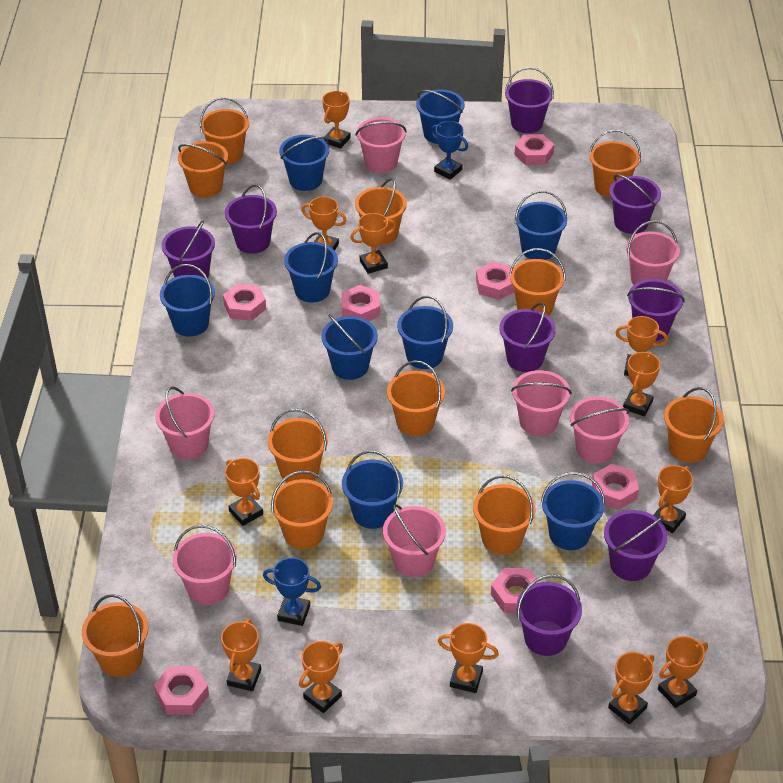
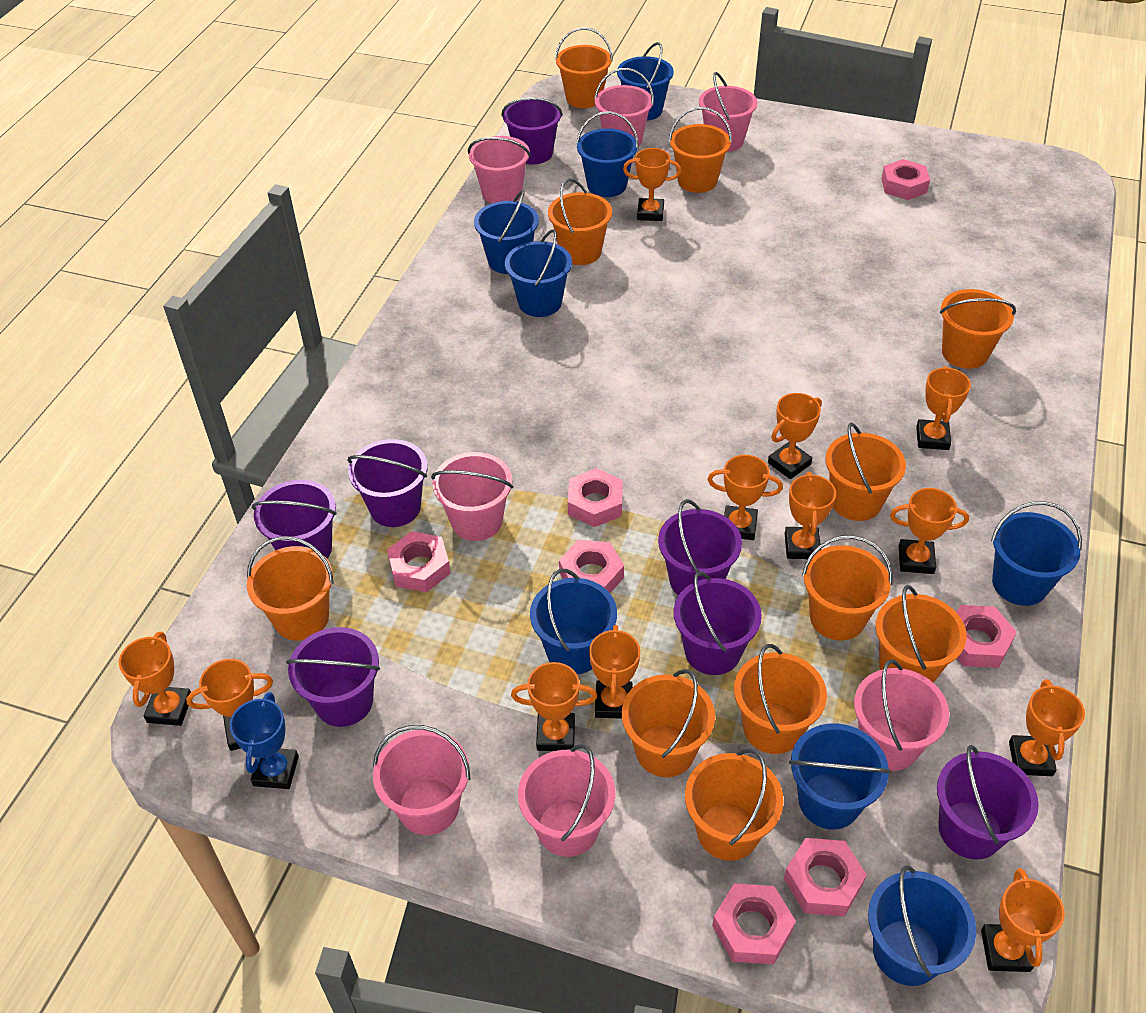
blue bucket: 9 -> 8
blue trophy: 2 -> 1
purple bucket: 8 -> 7

